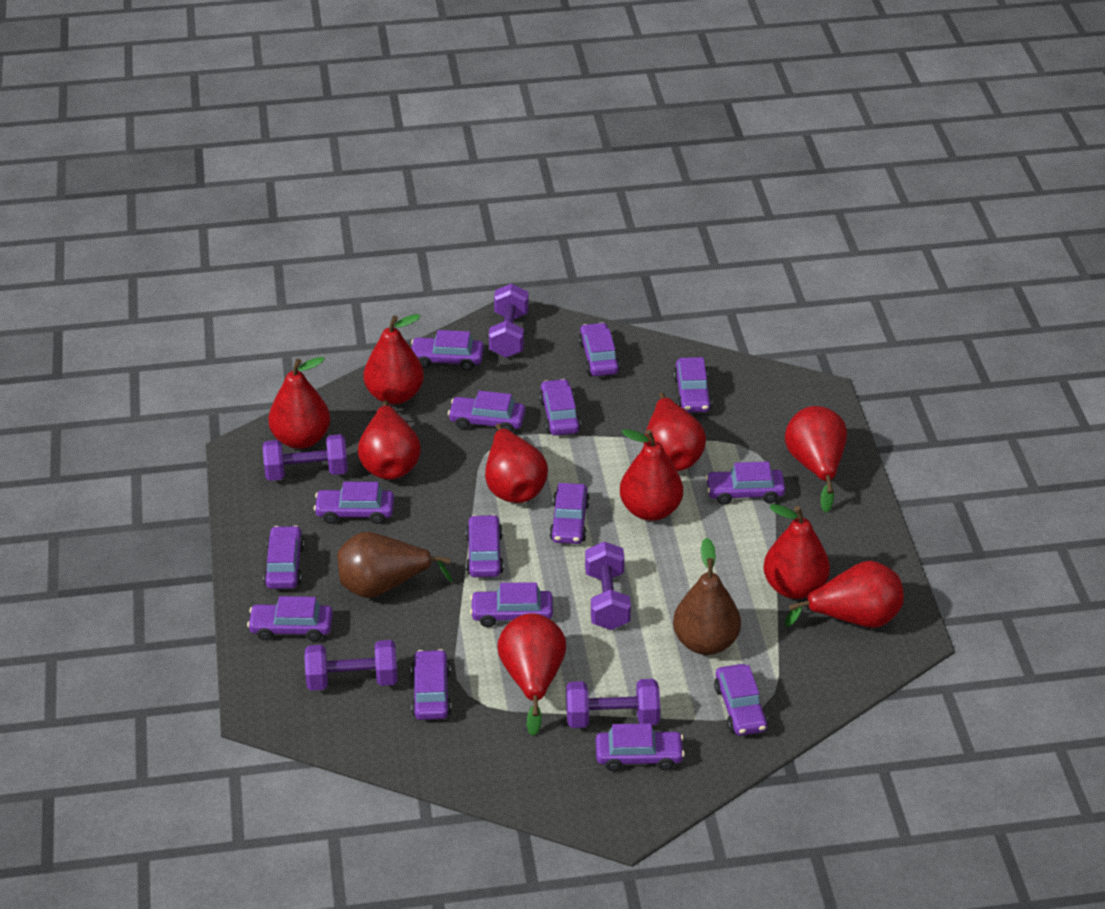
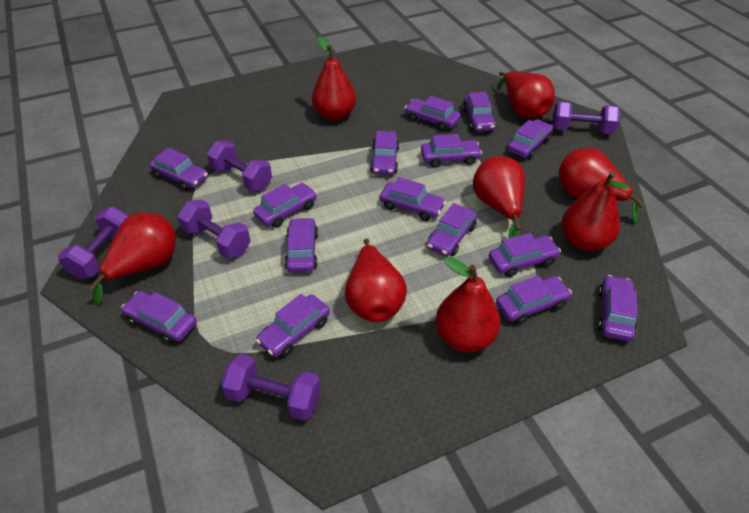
brown pear: 2 -> 0
red pear: 10 -> 8

